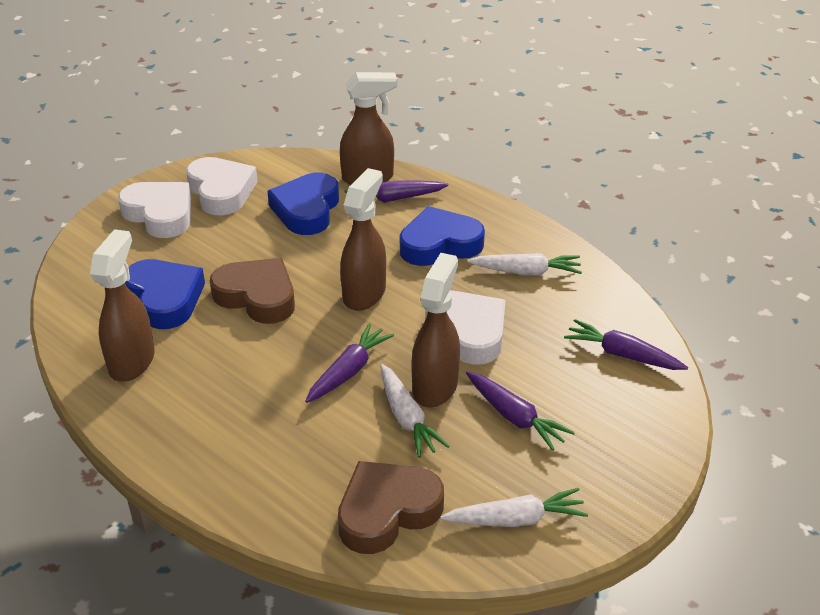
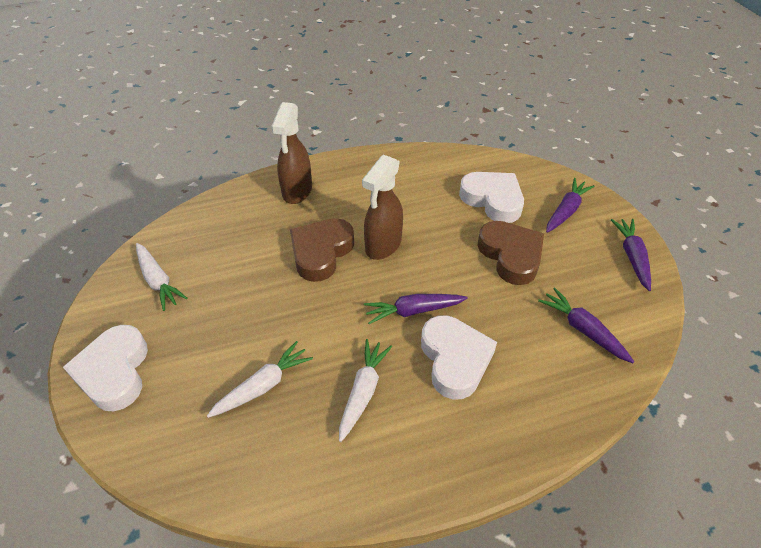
blue heart: 3 -> 0
brown spray bottle: 4 -> 2

